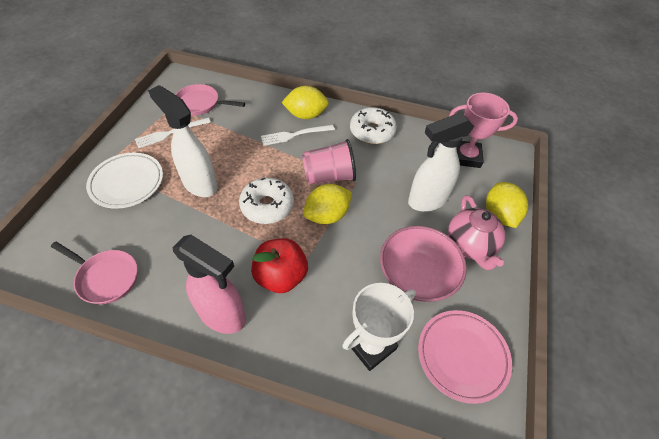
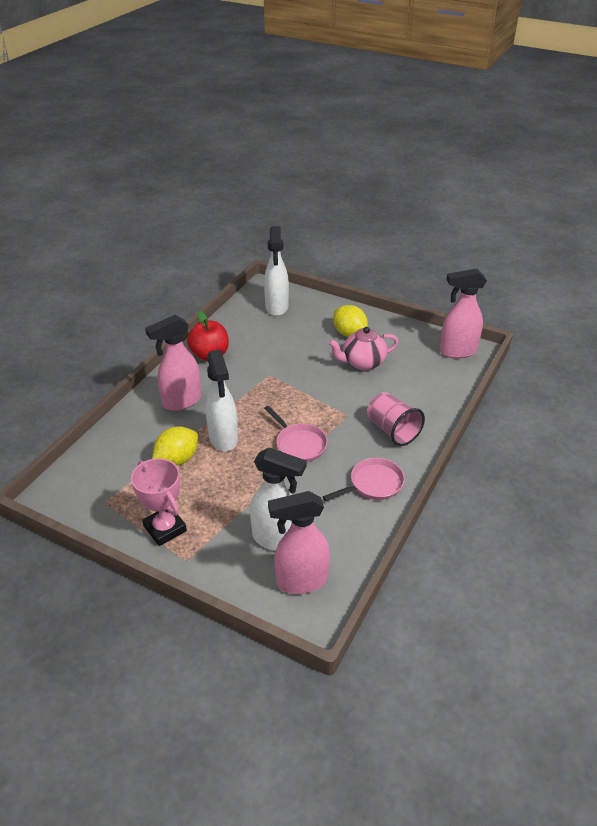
pink bowl: 1 -> 0
pink plate: 1 -> 0
pink spray bottle: 1 -> 3
white donut: 2 -> 0
white fork: 2 -> 0
white plate: 1 -> 0
white spray bottle: 2 -> 3
white trophy: 1 -> 0
yellow lemon: 3 -> 2

